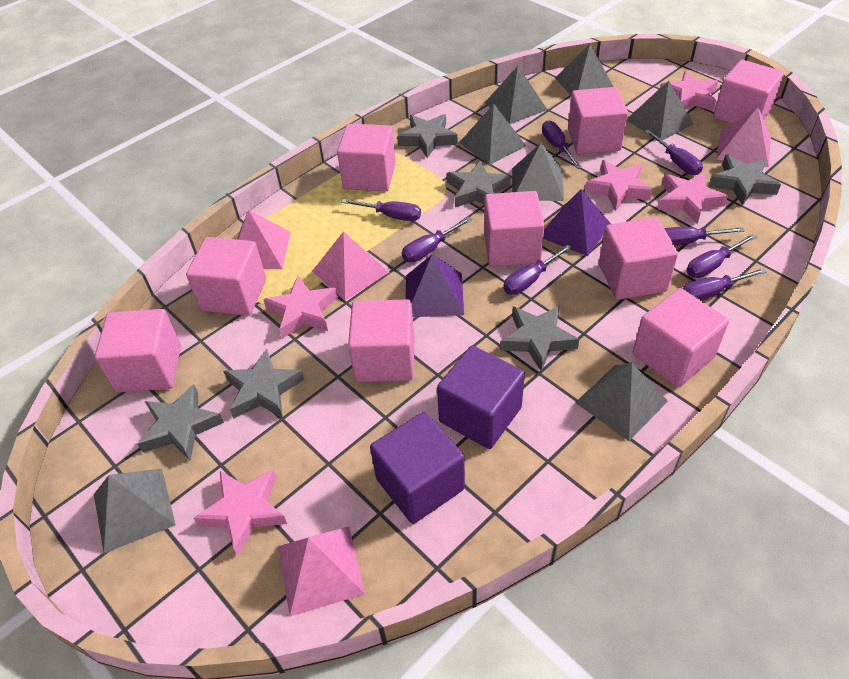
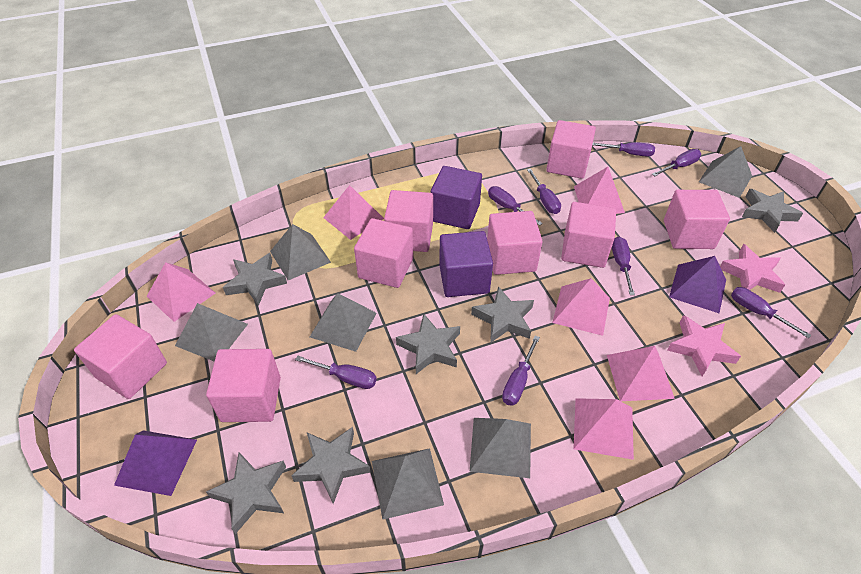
grey pyramid: 7 -> 6
pink cube: 9 -> 8
pink pyramid: 4 -> 6
pink star: 5 -> 2

